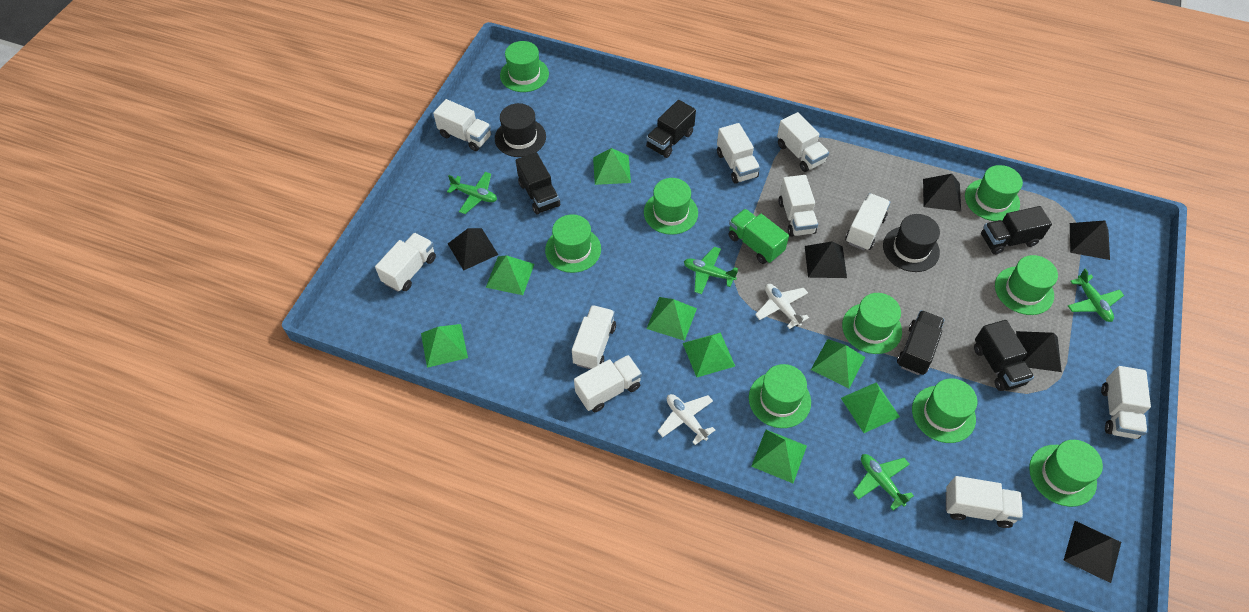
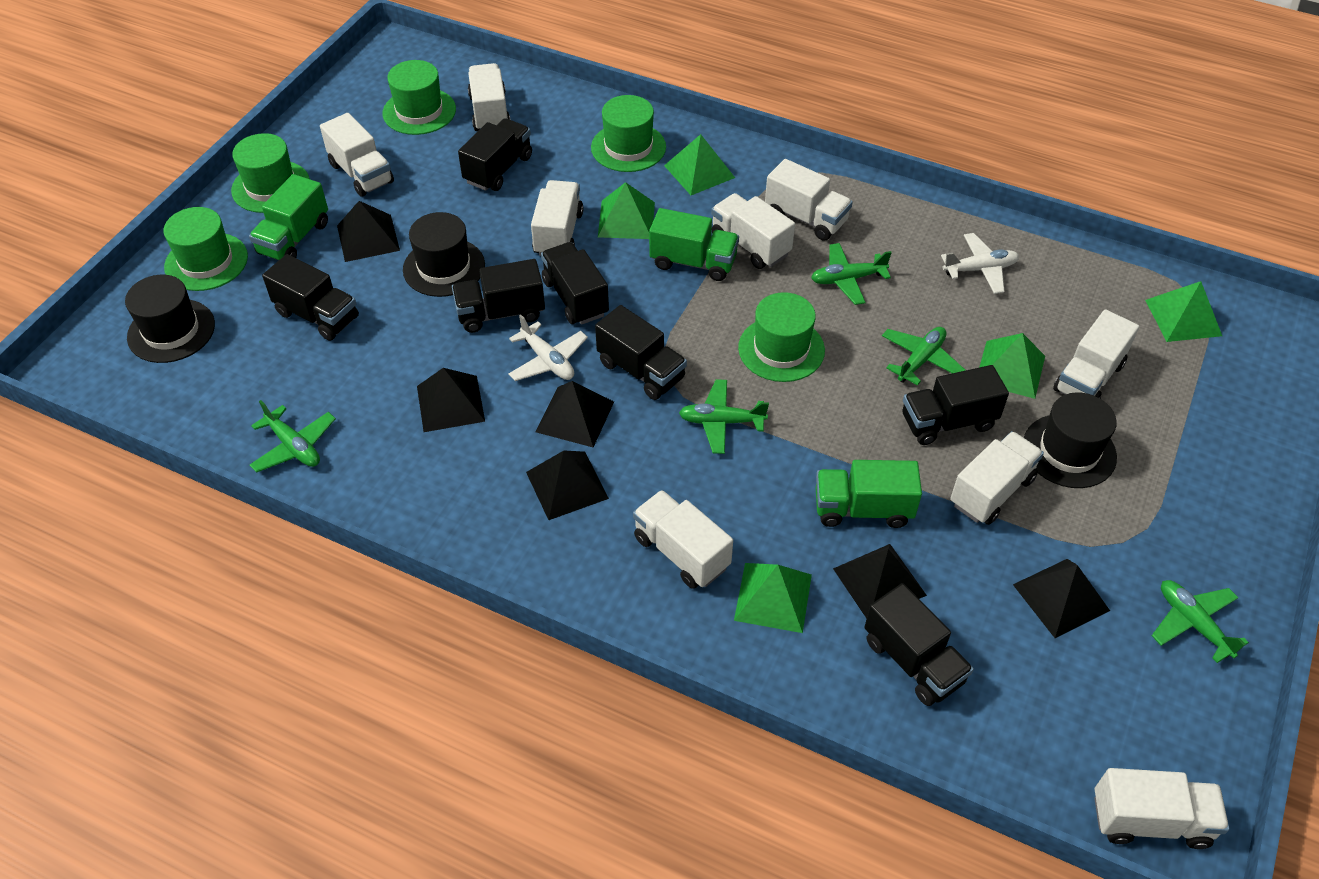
black hat: 2 -> 3
black truck: 5 -> 7
green hat: 9 -> 5
green plane: 4 -> 5
green pyramid: 8 -> 5
green truck: 1 -> 3
white truck: 10 -> 9

